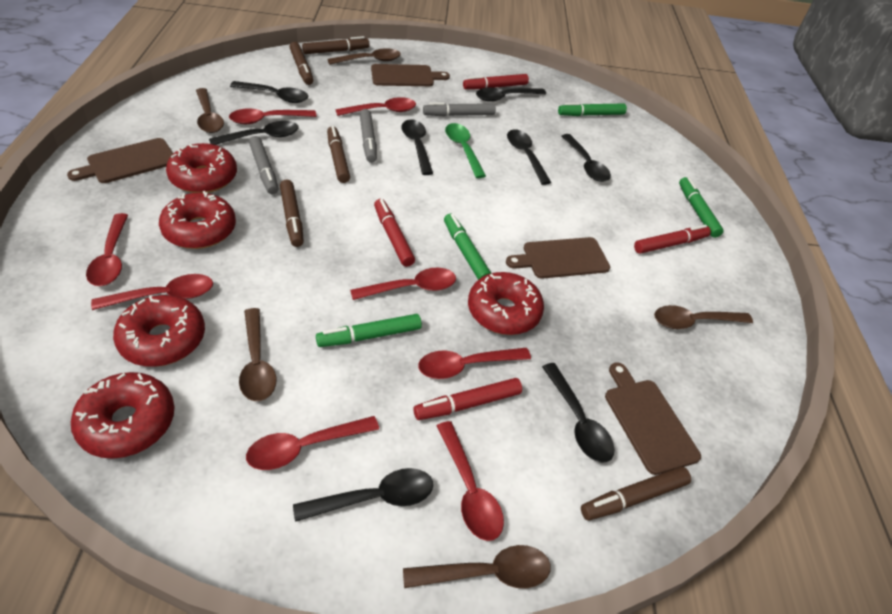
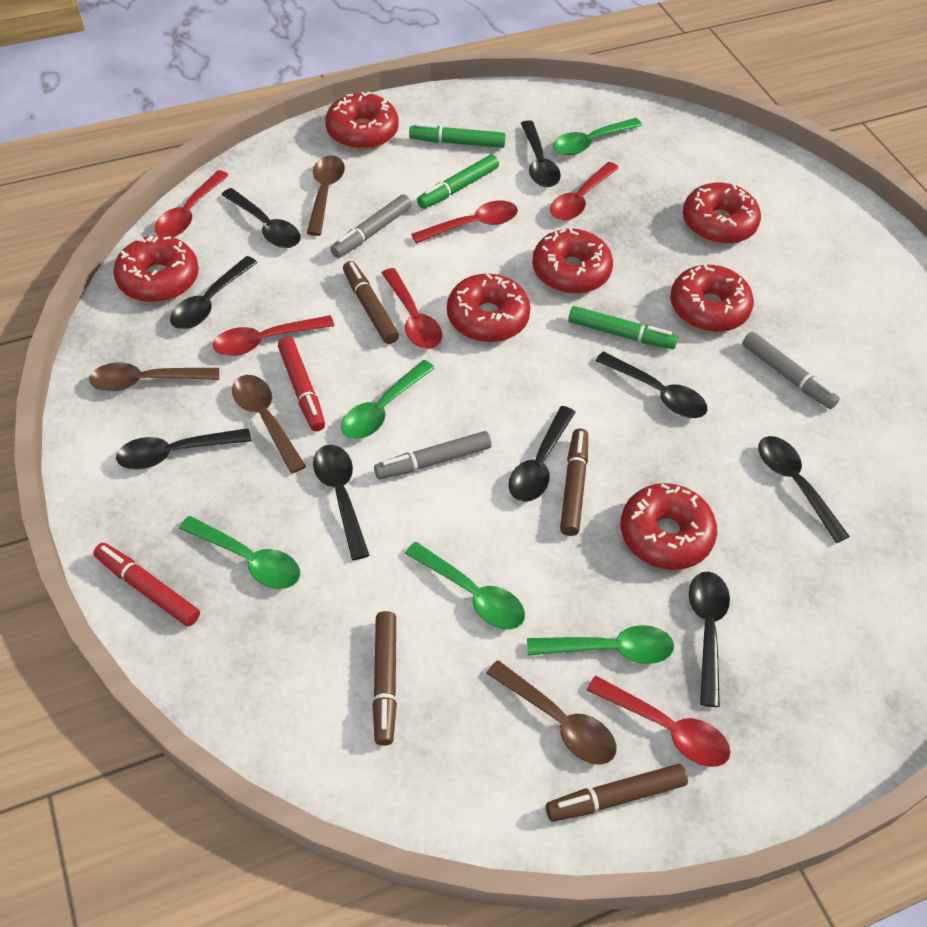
black spoon: 8 -> 9
brown cutting board: 4 -> 0
brown marker: 5 -> 4
brown spoon: 5 -> 4
green marker: 4 -> 3
green spoon: 1 -> 5
red donut: 5 -> 7
red marker: 4 -> 2
red spoon: 8 -> 6

